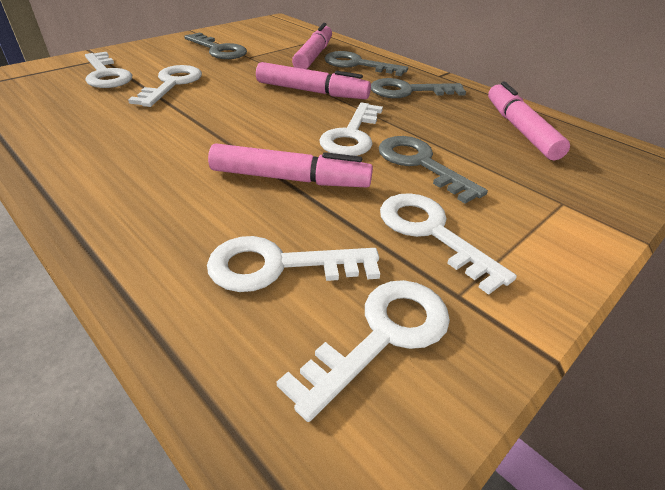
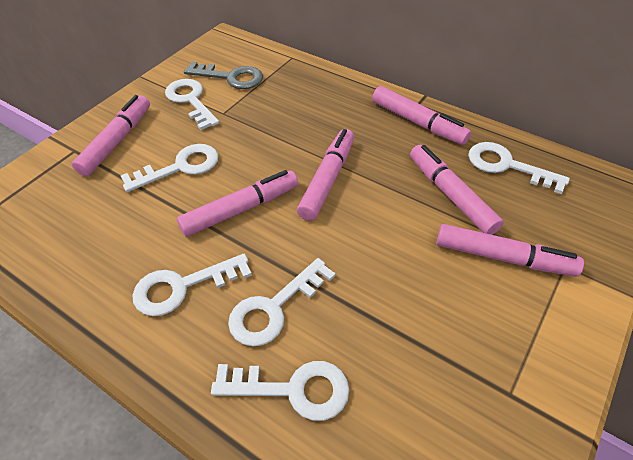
grey key: 4 -> 1
pink marker: 4 -> 6

